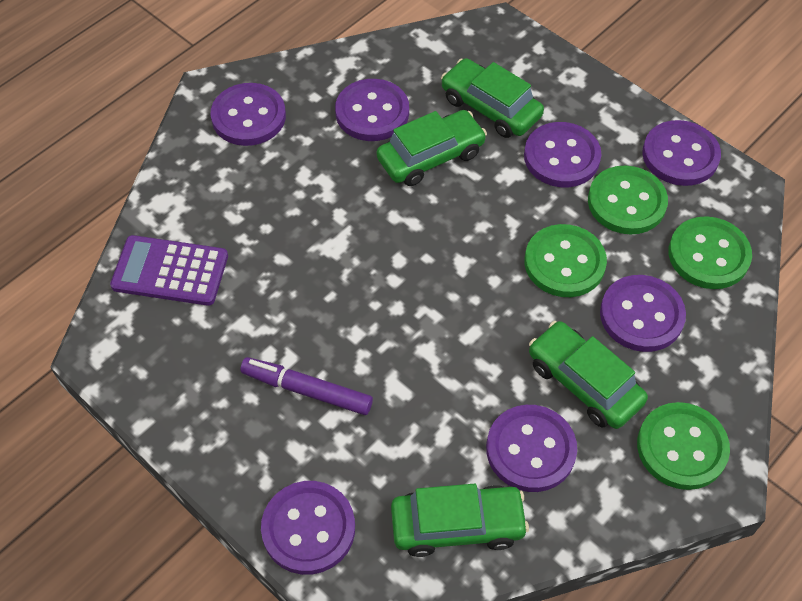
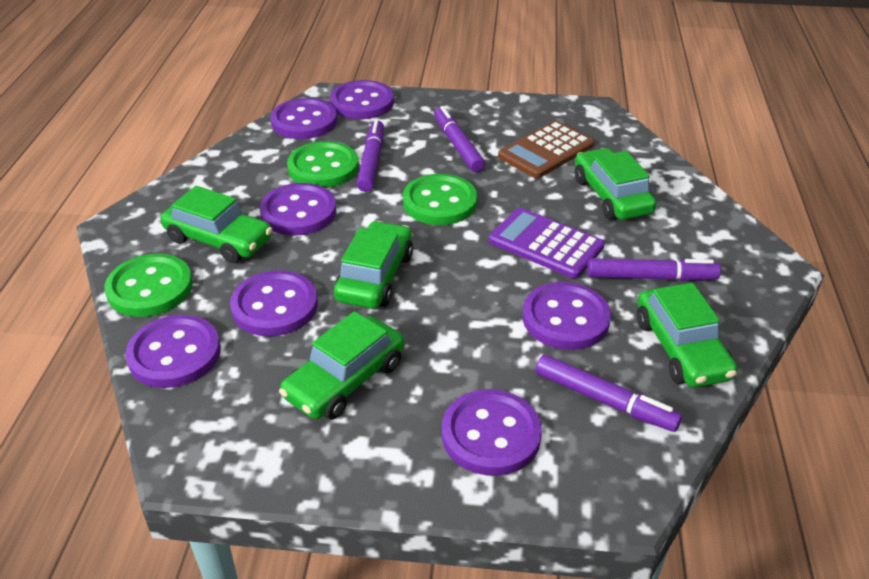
brown calculator: 0 -> 1
green button: 4 -> 3
green car: 4 -> 5
purple marker: 1 -> 4

